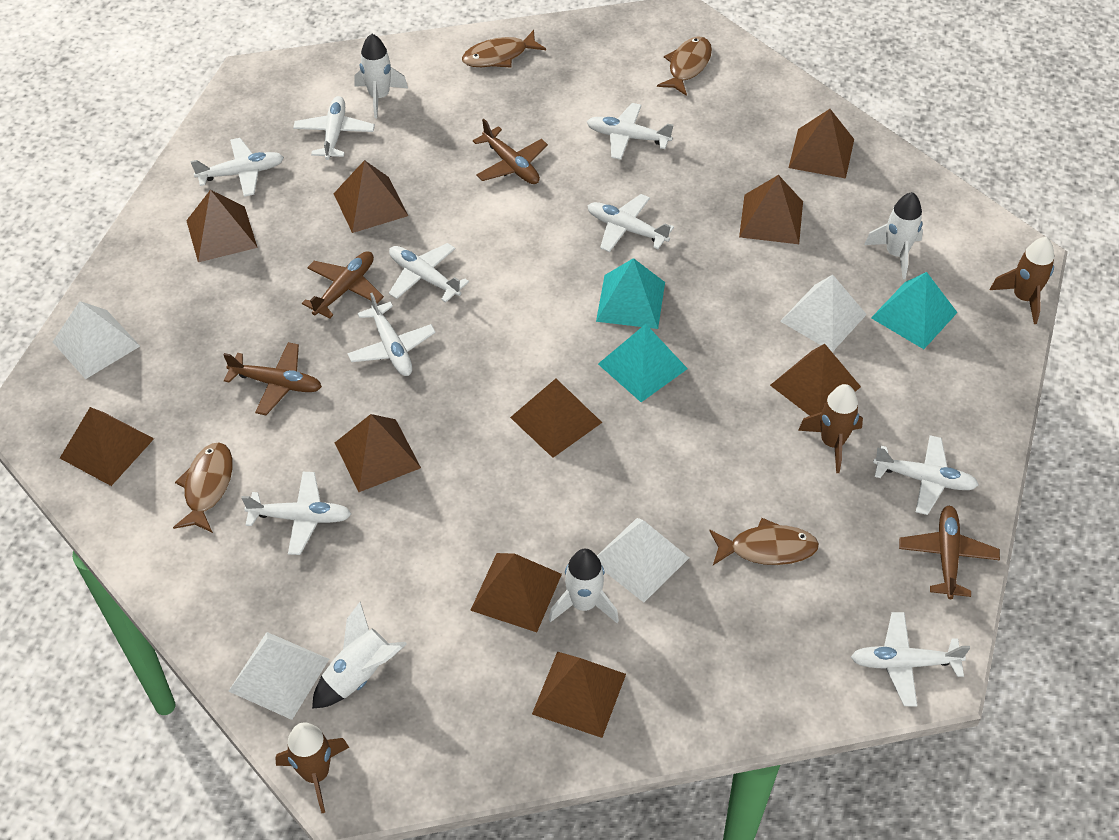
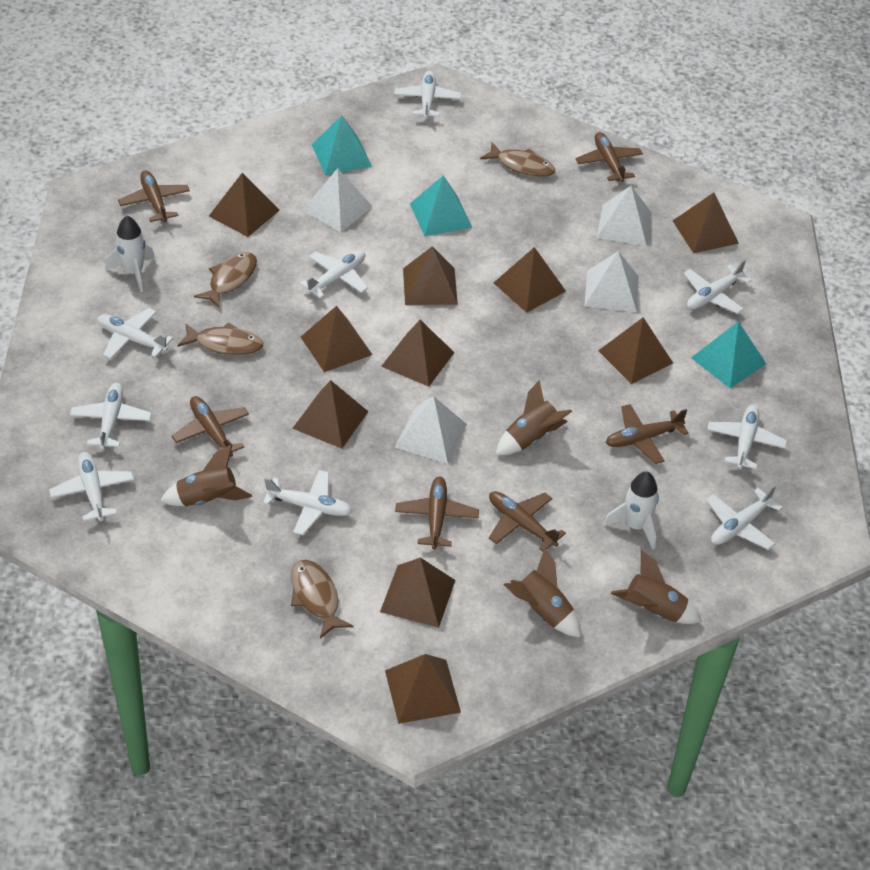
brown plane: 4 -> 6
brown rocket: 3 -> 4
white rocket: 4 -> 2

